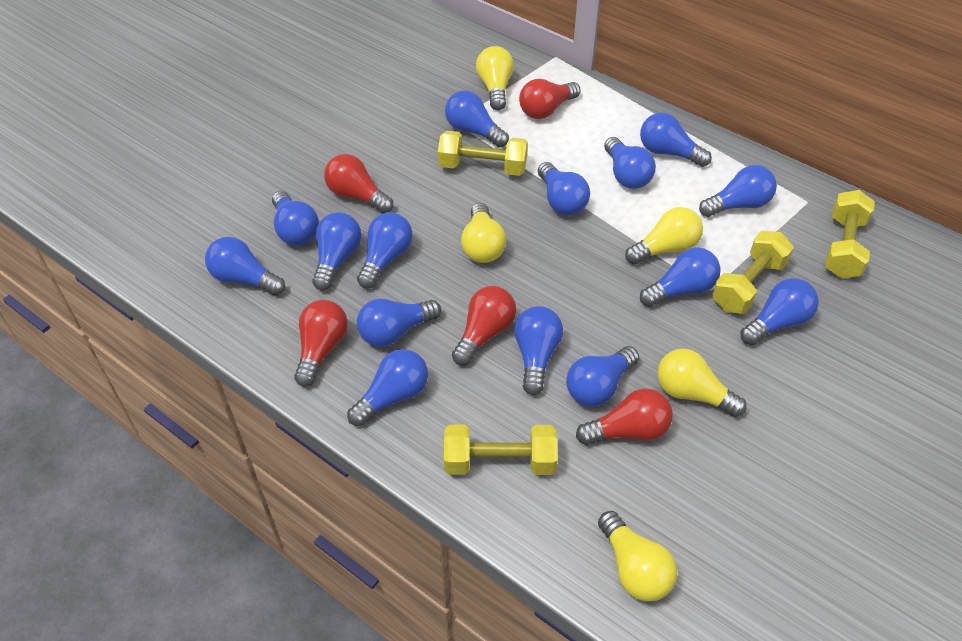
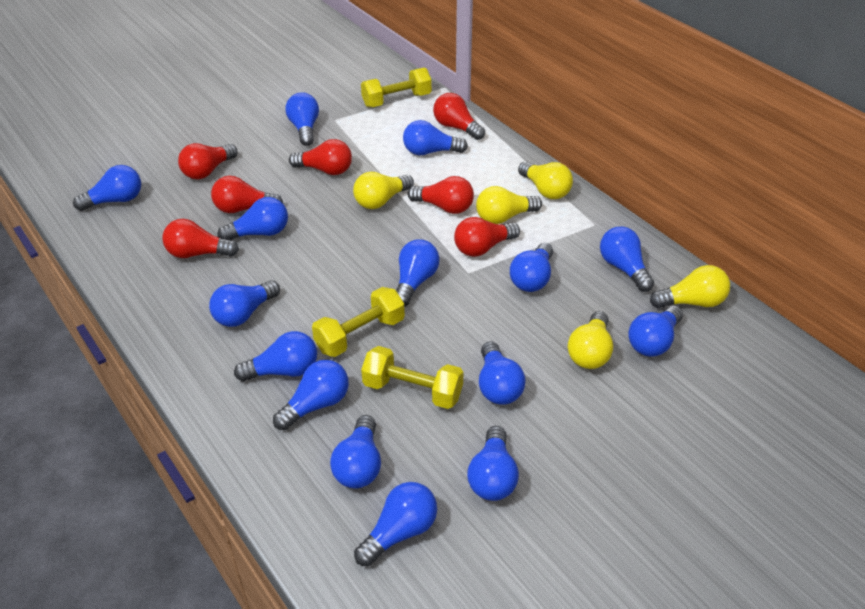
red light bulb: 5 -> 7
yellow dumbbell: 4 -> 3

